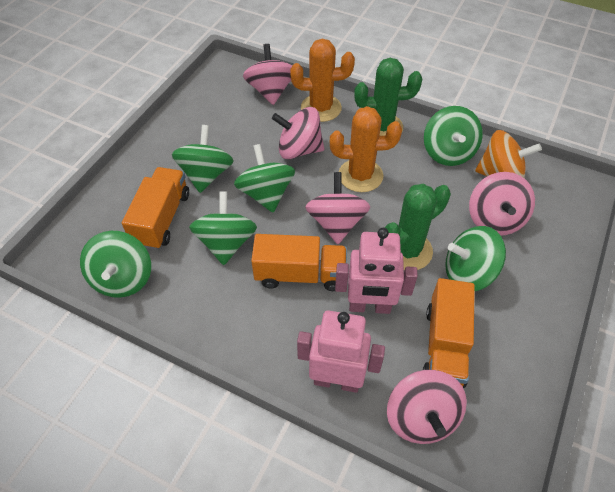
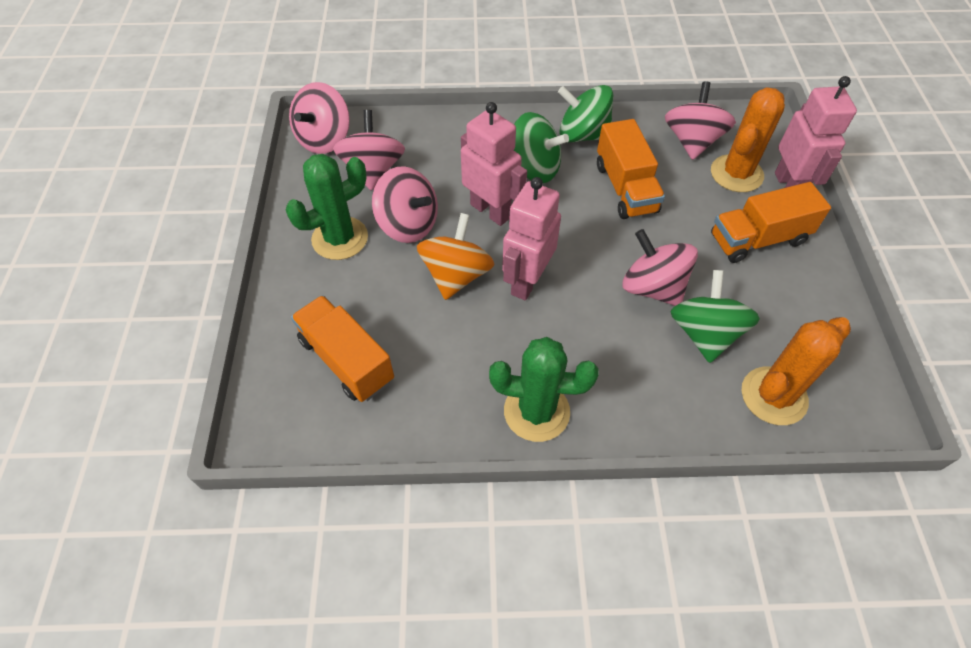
green spinning top: 6 -> 3
pink robot: 2 -> 3

